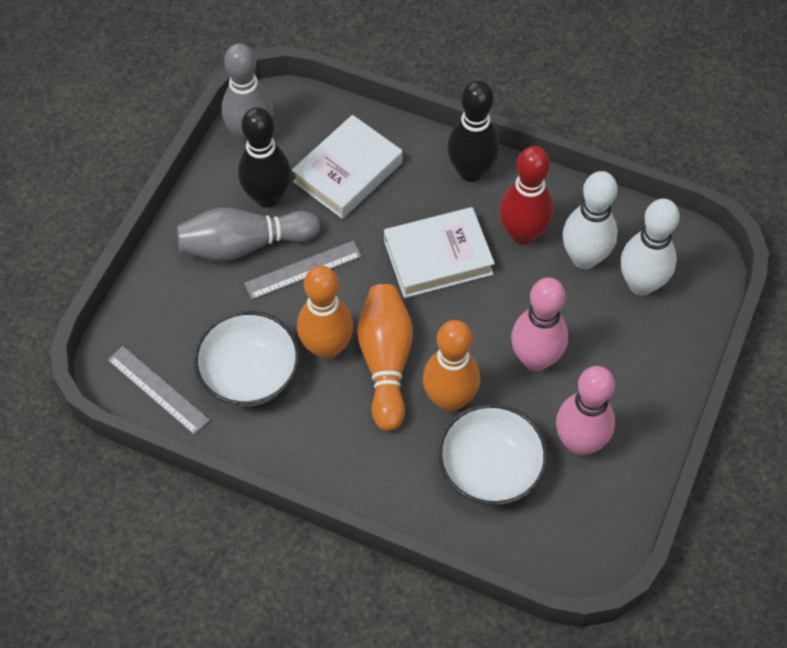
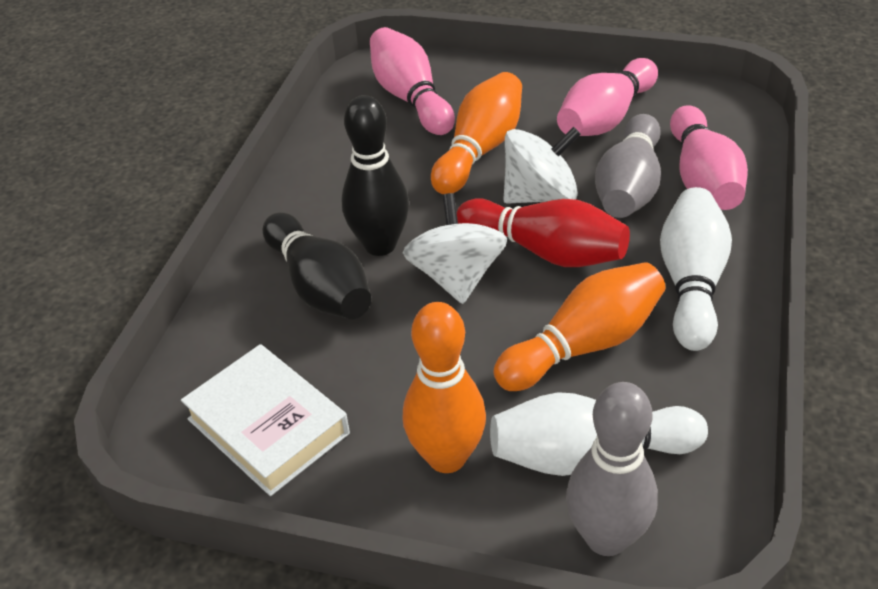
grey ruler: 2 -> 0
pink bowling pin: 2 -> 3
white book: 2 -> 1
white bowl: 2 -> 0
white spinning top: 0 -> 2

